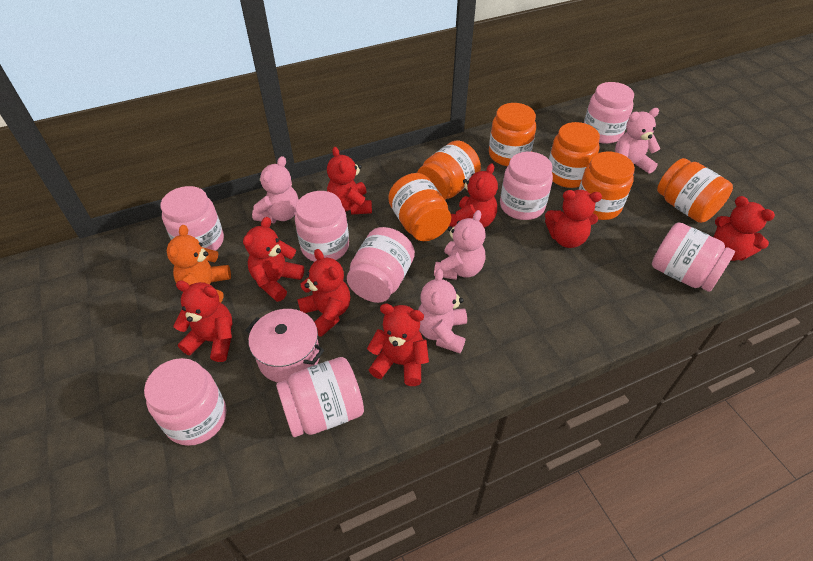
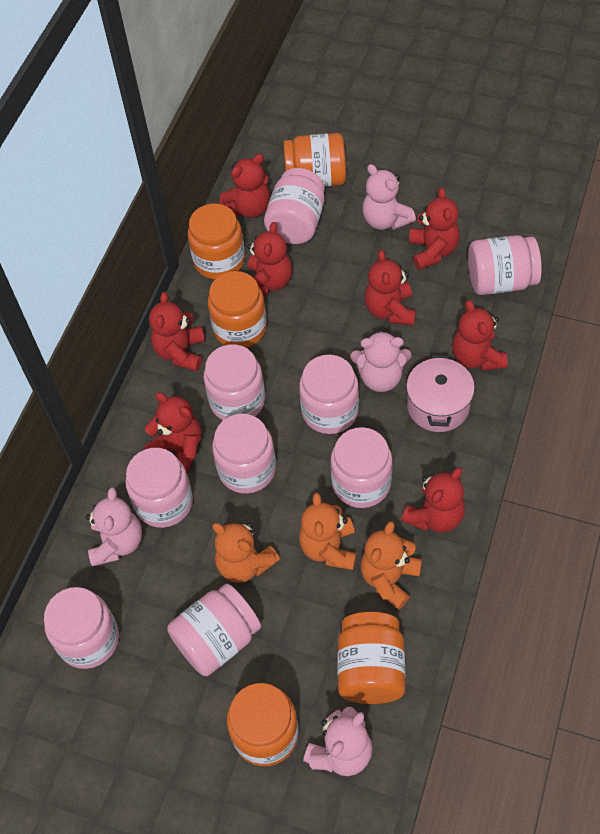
orange jar: 6 -> 5
orange teddy bear: 1 -> 3
pink jar: 8 -> 9

